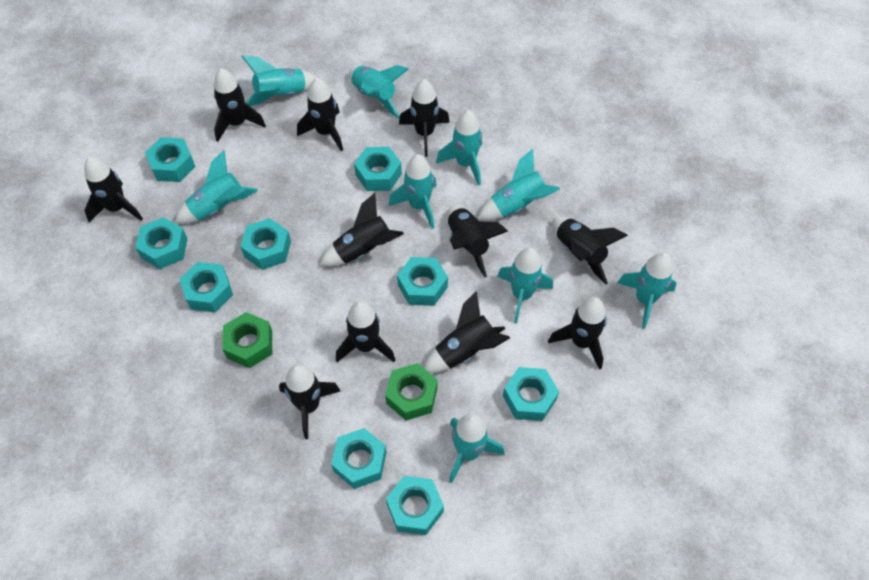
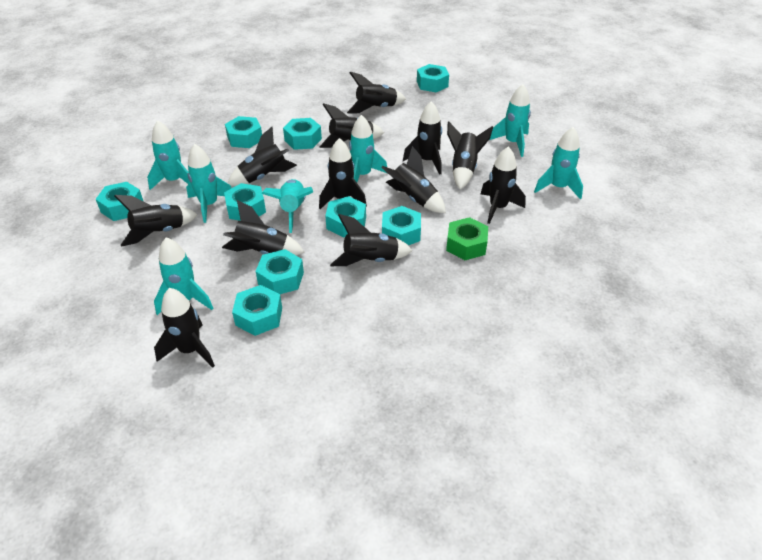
black rocket: 11 -> 12
green nut: 2 -> 1
turquoise rocket: 9 -> 7

